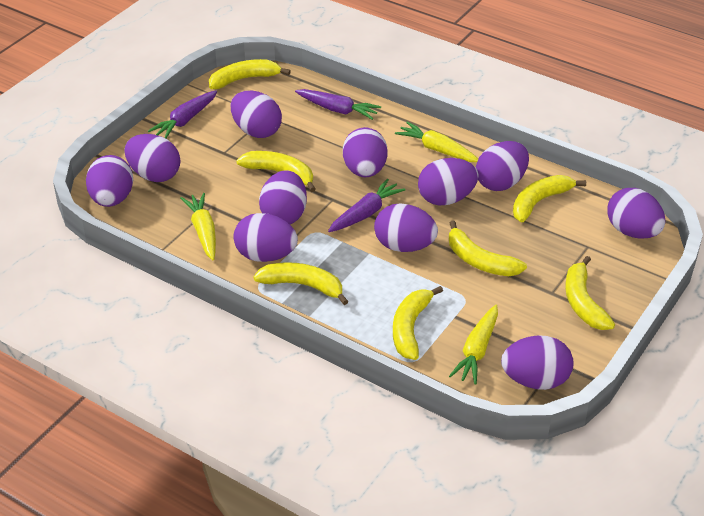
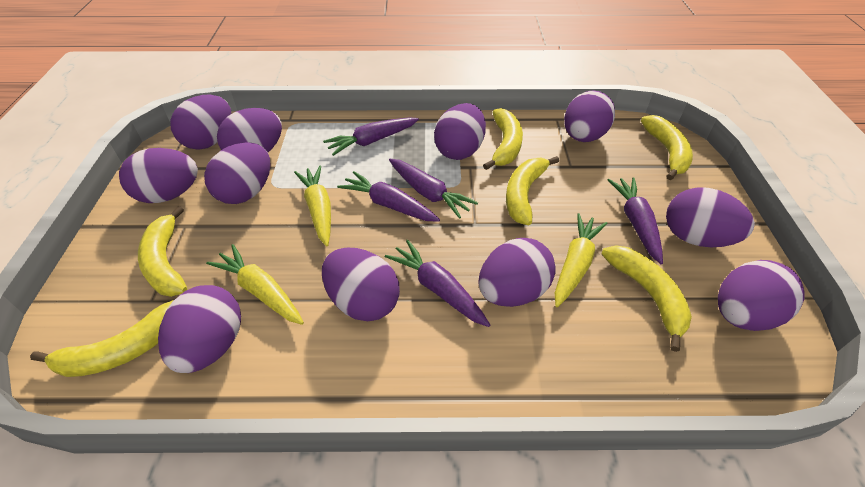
purple carrot: 3 -> 5
yellow banana: 7 -> 6

